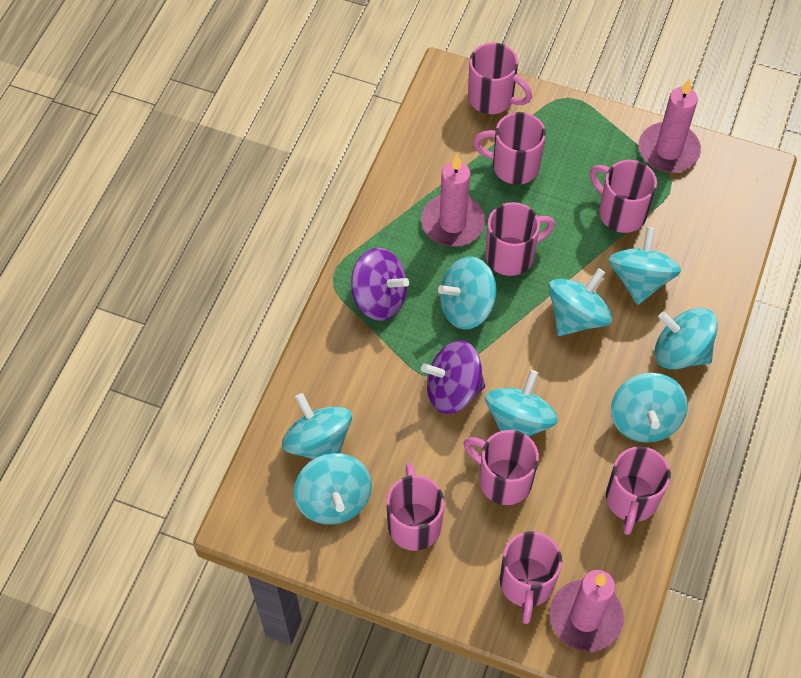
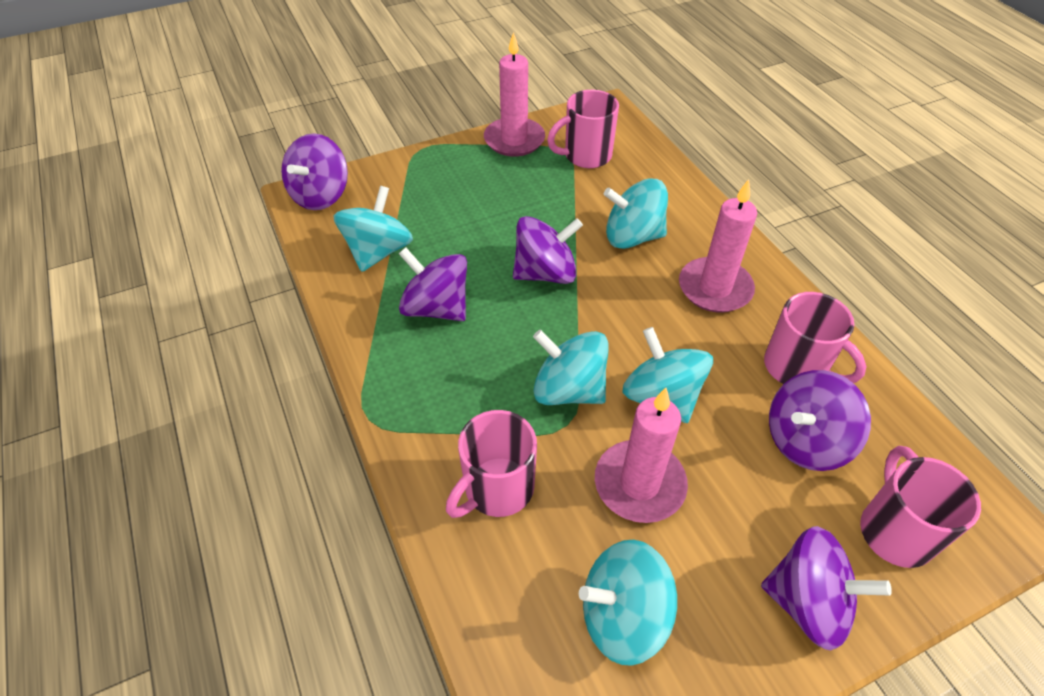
pink mug: 8 -> 4
purple spinning top: 2 -> 5
turquoise spinning top: 8 -> 5

